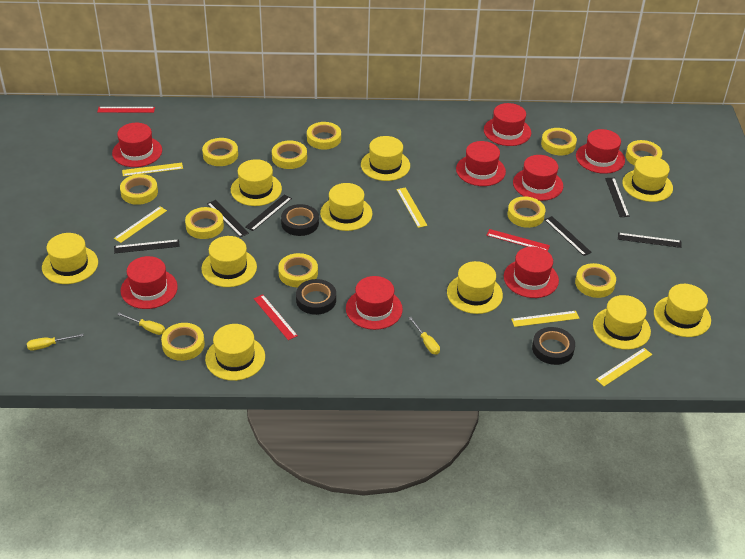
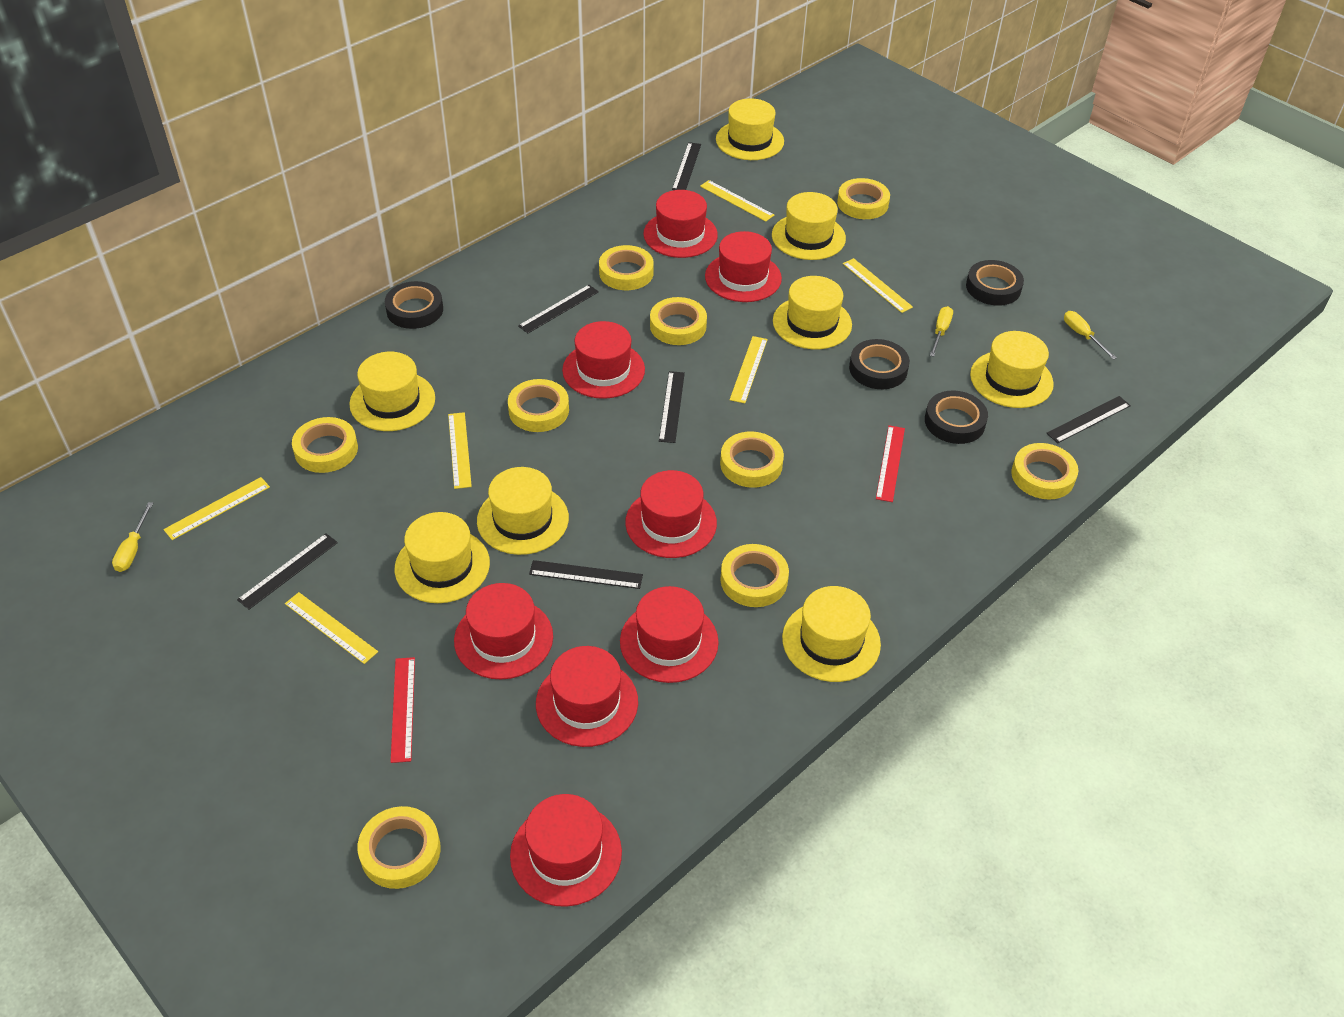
black tape: 3 -> 4
red ruler: 3 -> 2
yellow hat: 10 -> 8
yellow ruler: 5 -> 6
yellow tape: 11 -> 9

